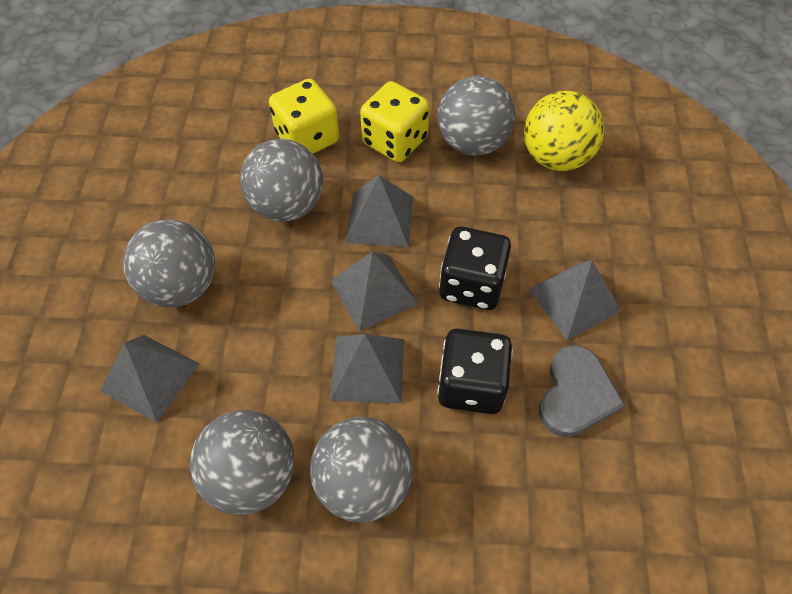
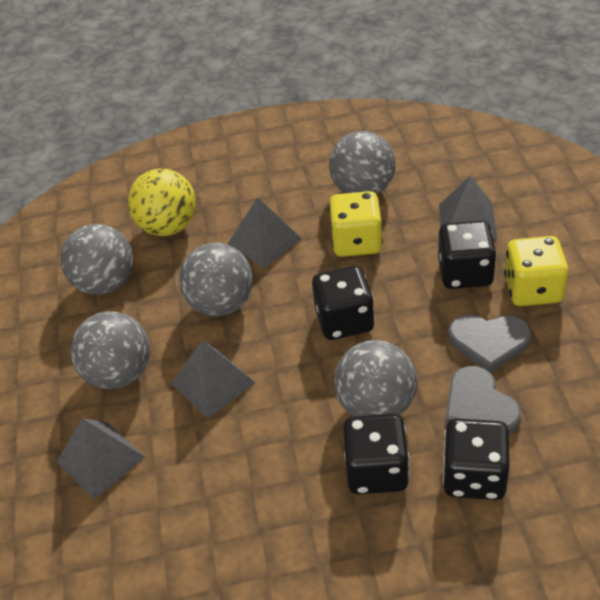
black dice: 2 -> 4
grey heart: 1 -> 2
grey pyramid: 5 -> 4

